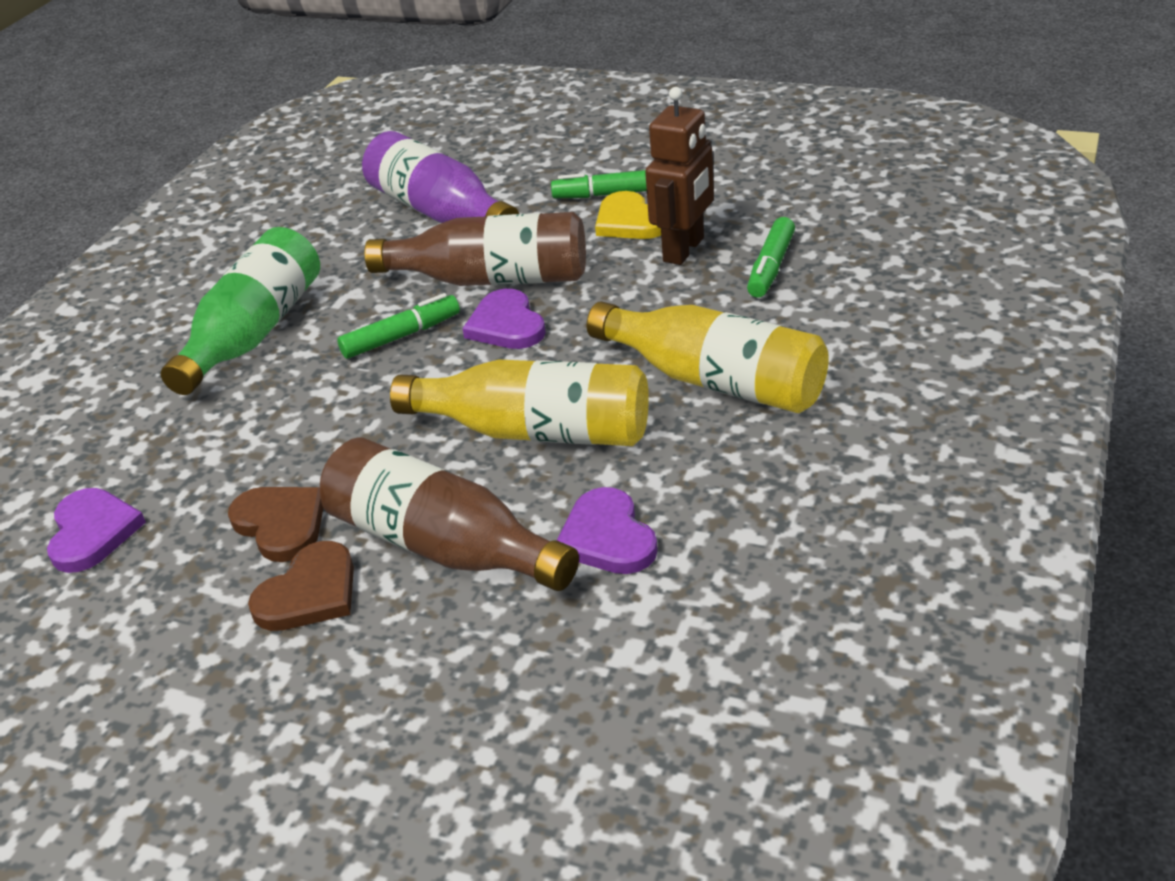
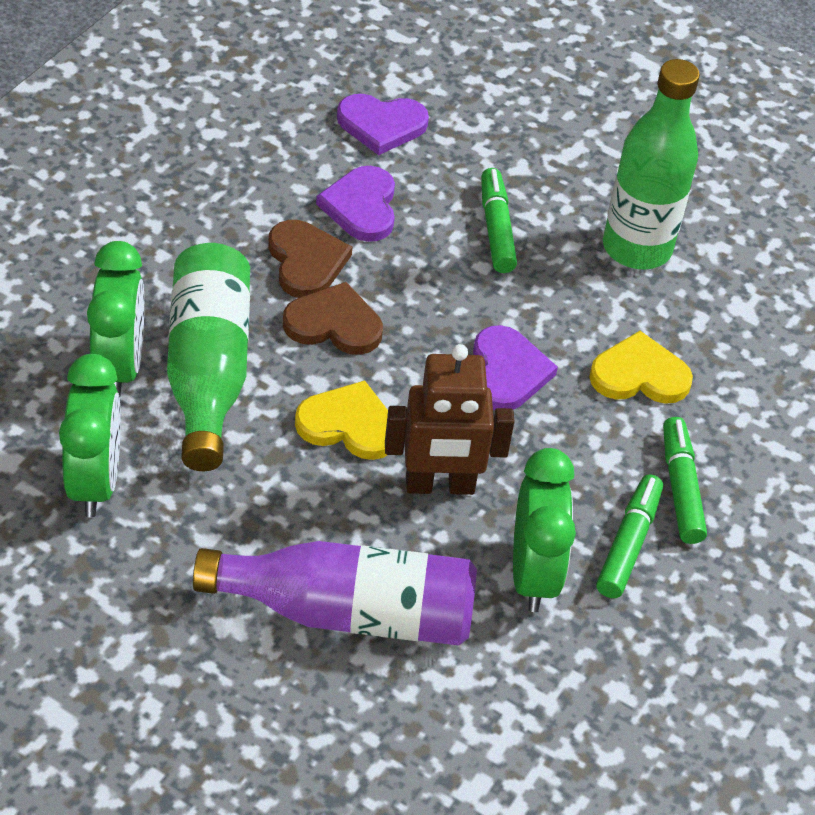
brown bottle: 2 -> 0
green bottle: 1 -> 2
green clock: 0 -> 3
yellow bottle: 2 -> 0
yellow heart: 1 -> 2

